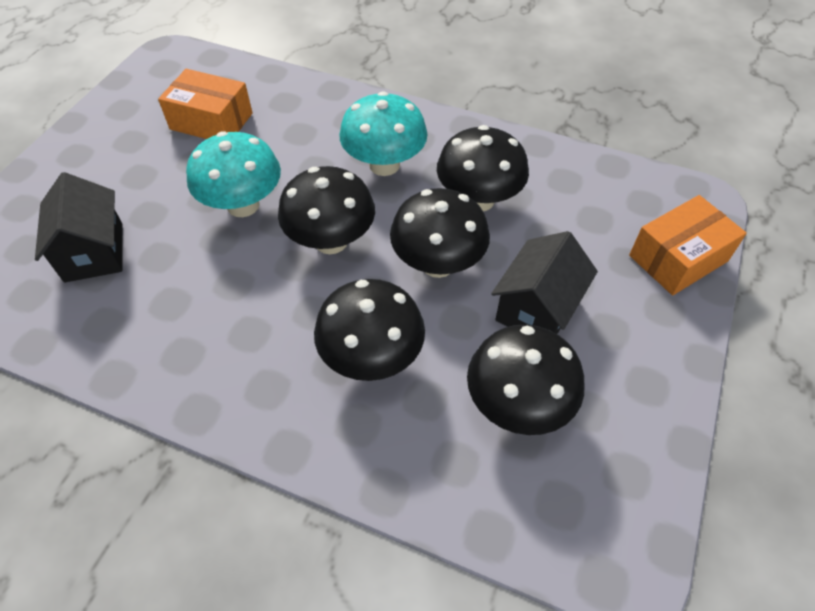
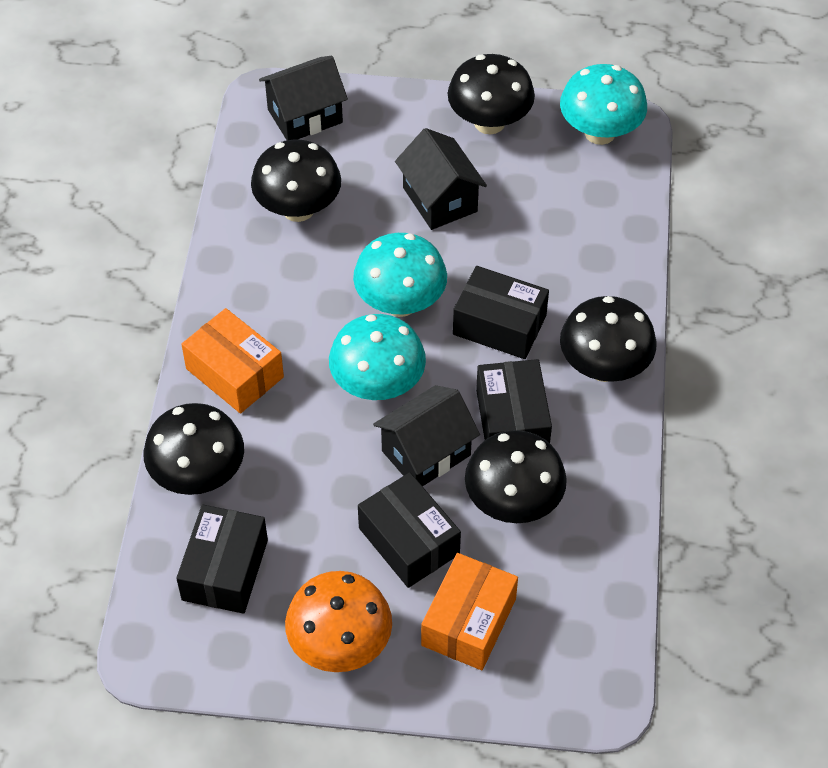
black box: 0 -> 4
black house: 2 -> 3
orange mushroom: 0 -> 1
turquoise mushroom: 2 -> 3

